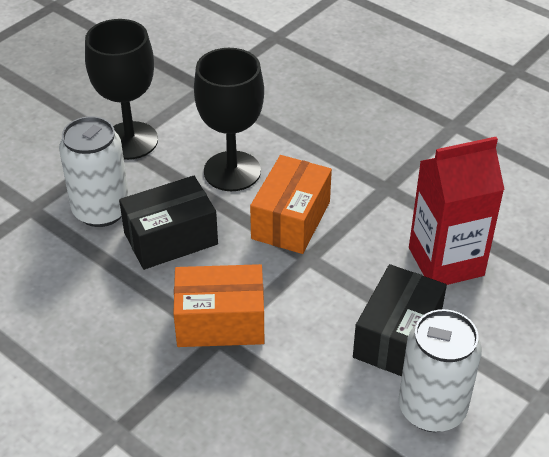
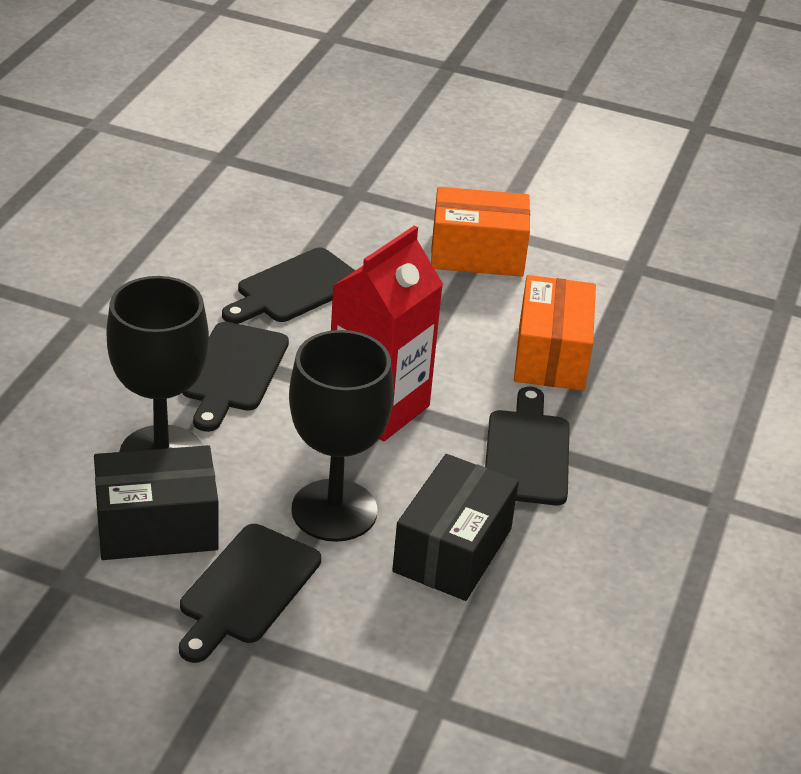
black cutting board: 0 -> 4
white can: 2 -> 0

